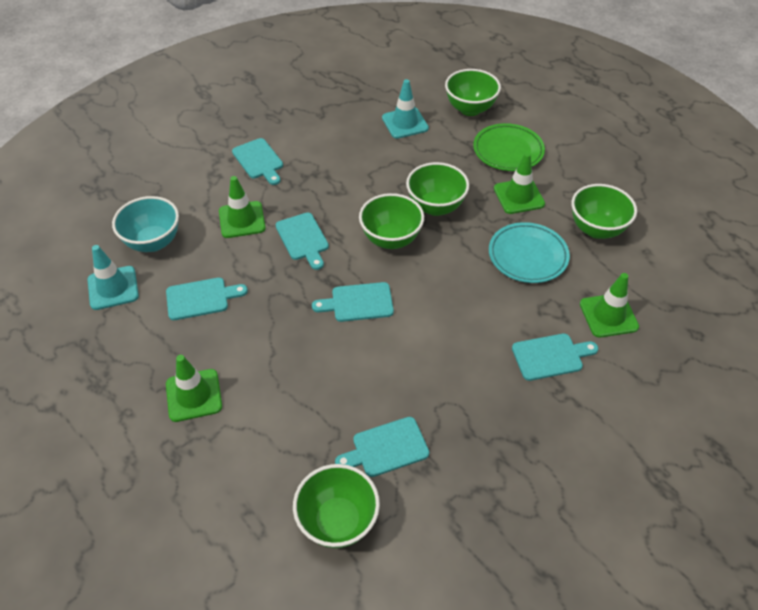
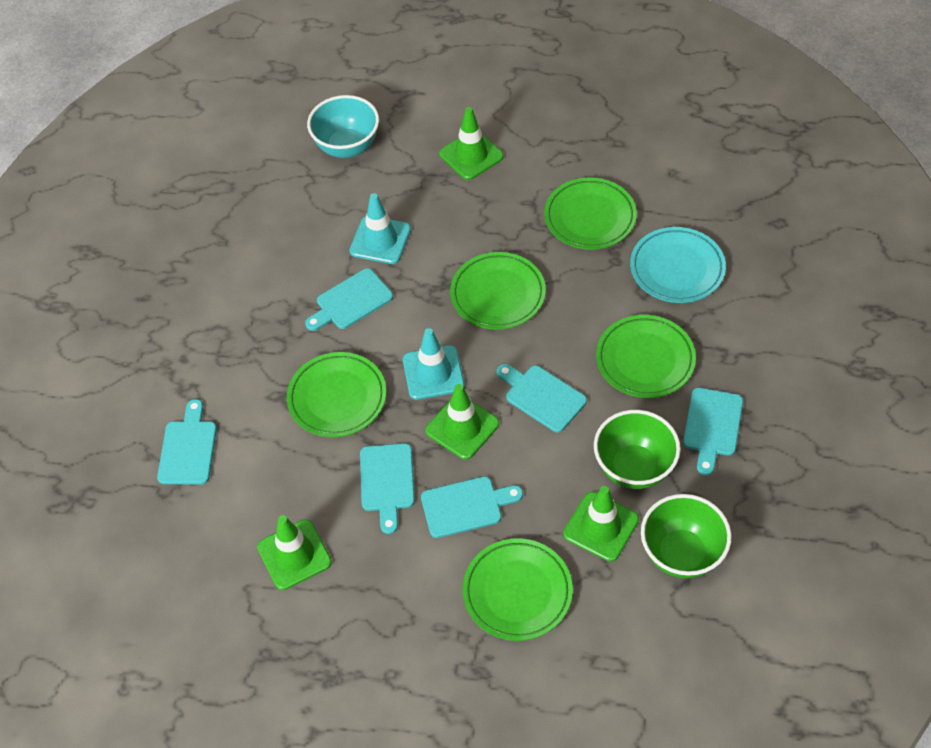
green bowl: 5 -> 2
green plate: 1 -> 5

